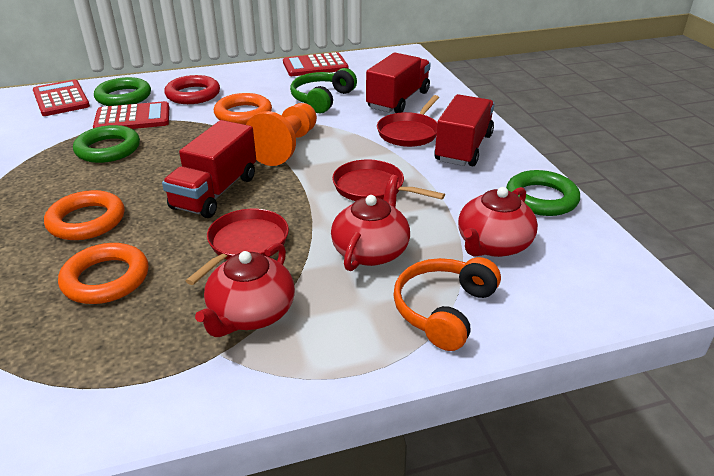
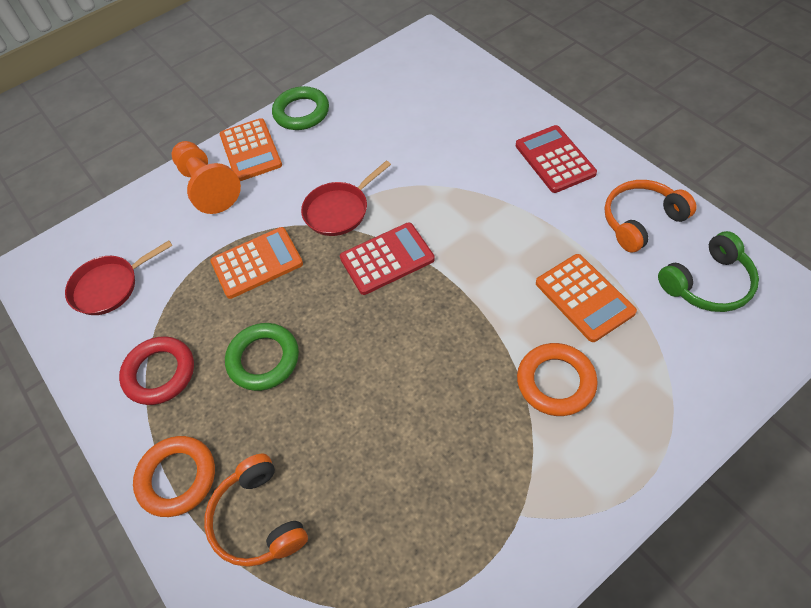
green ring: 3 -> 2
orange calculator: 0 -> 3
orange headphones: 1 -> 2
orange ring: 3 -> 2
red calculator: 3 -> 2
red pan: 3 -> 2
red teapot: 3 -> 0
red truck: 3 -> 0

